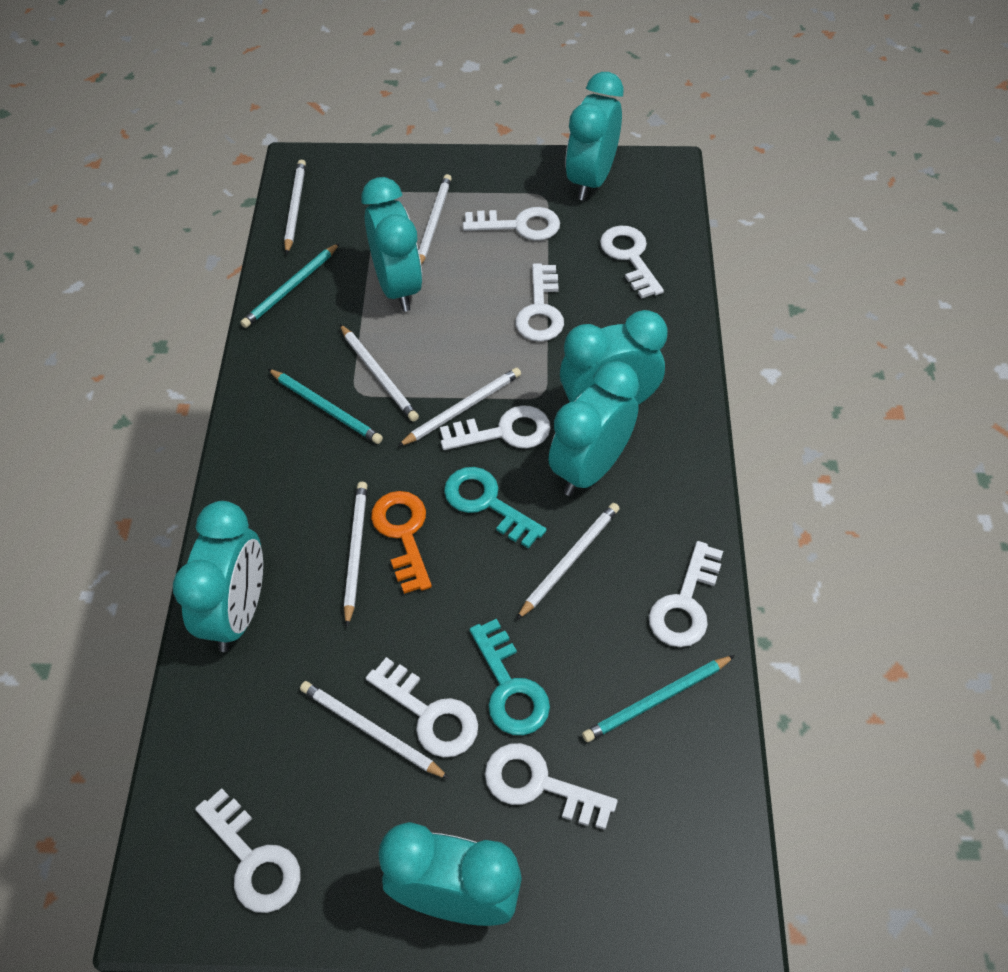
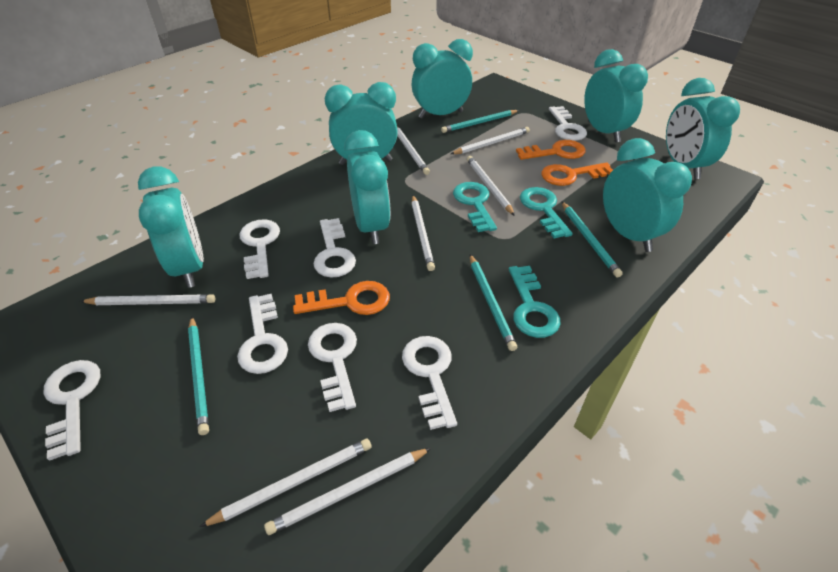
orange key: 1 -> 3
turquoise clock: 6 -> 7
turquoise key: 2 -> 3
turquoise pencil: 3 -> 4
white key: 8 -> 7

